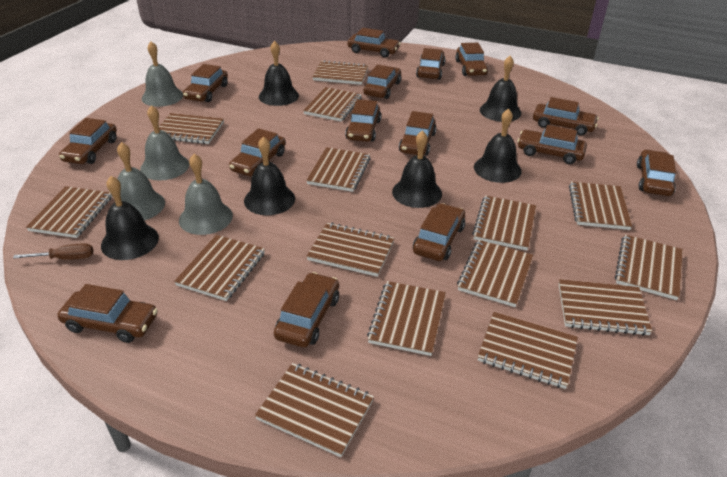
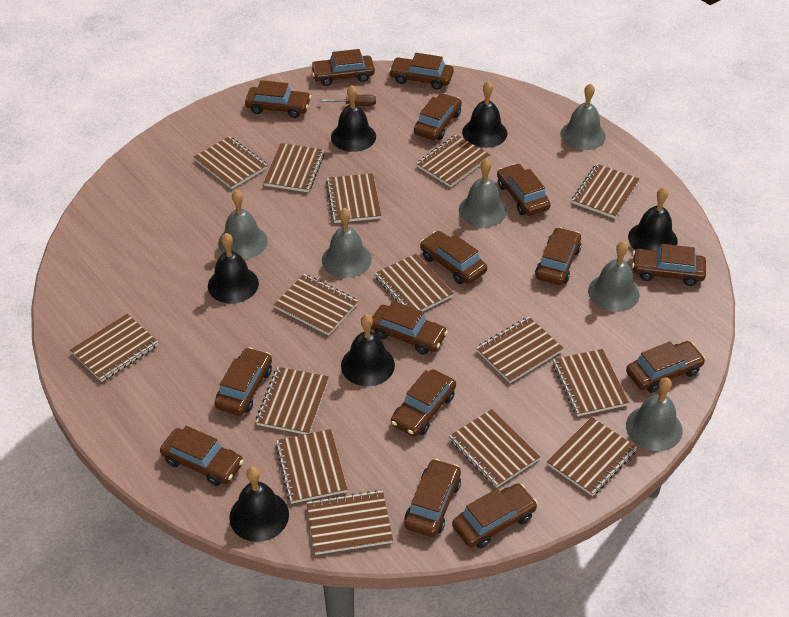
grey bell: 4 -> 6

